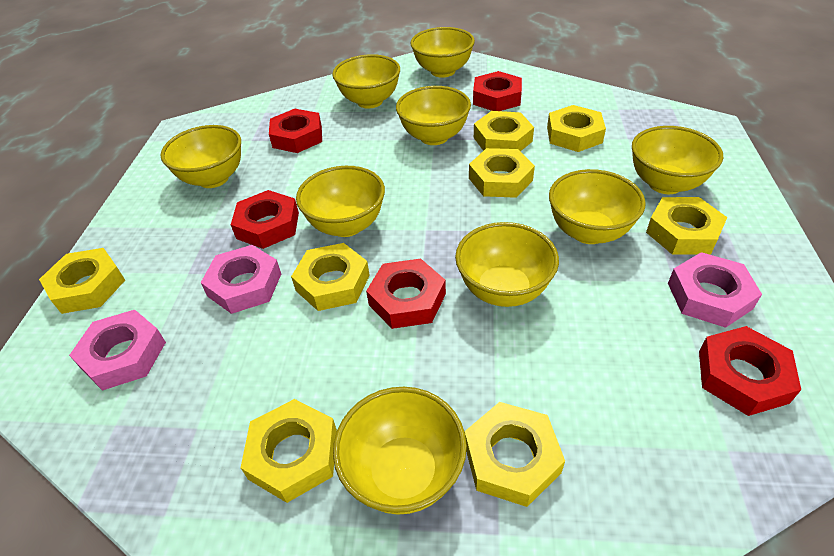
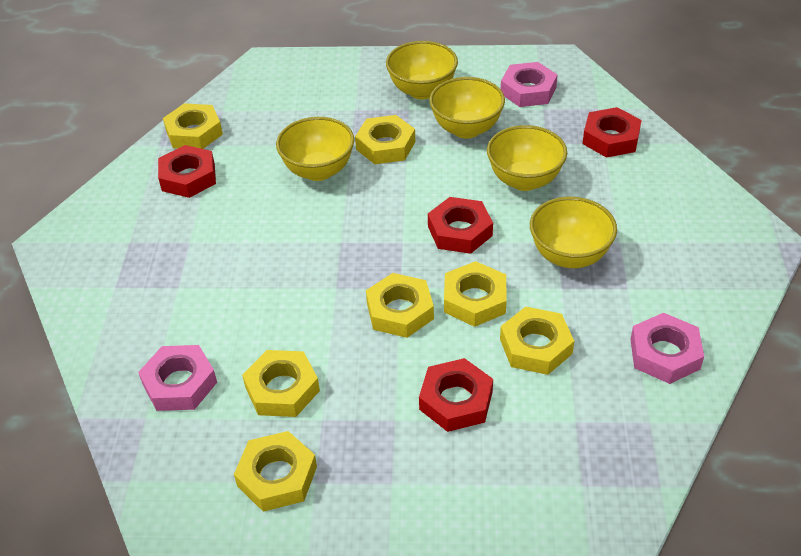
red nut: 5 -> 4
yellow bowl: 9 -> 5
yellow nut: 8 -> 7

